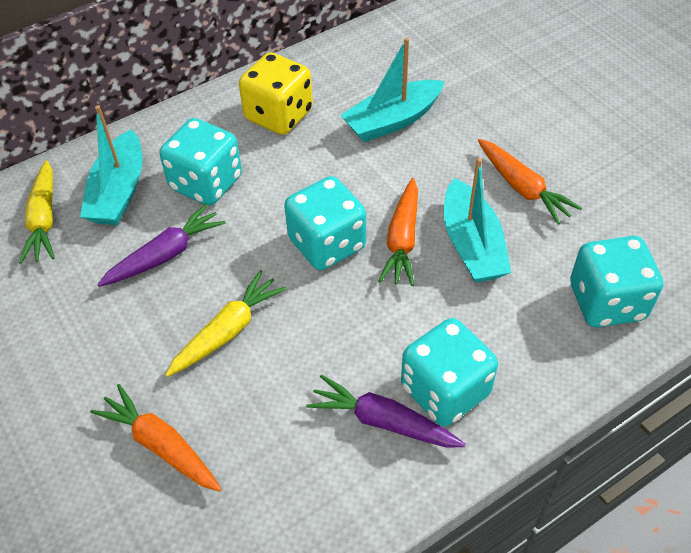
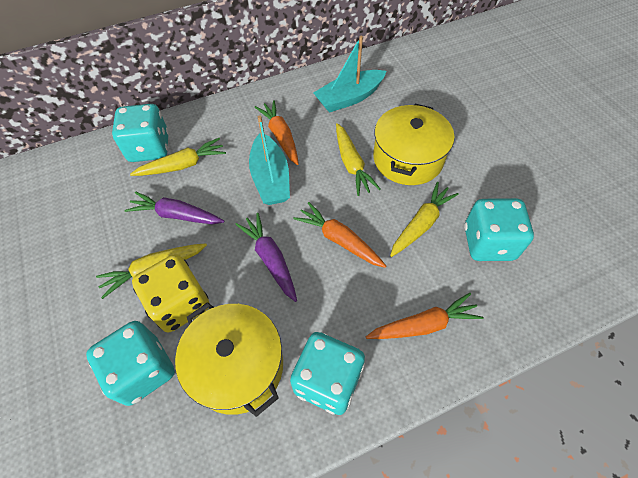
turquoise boat: 3 -> 2
yellow carrot: 2 -> 4
yellow pot: 0 -> 2

